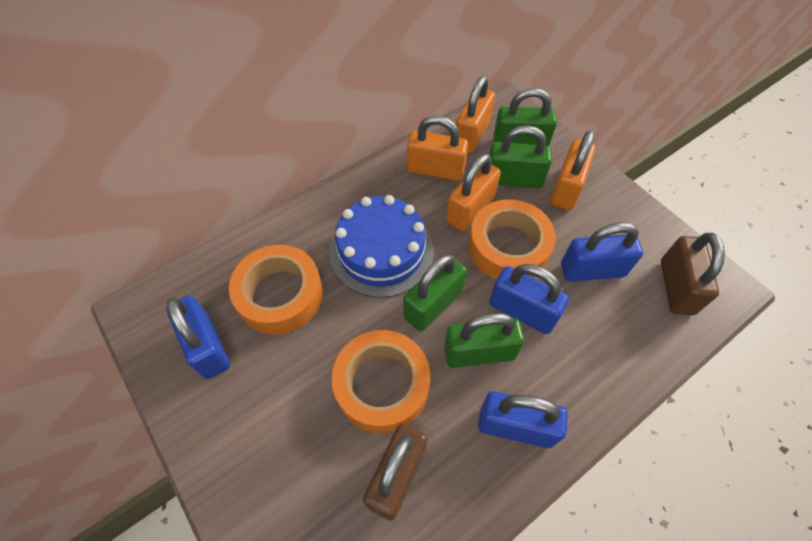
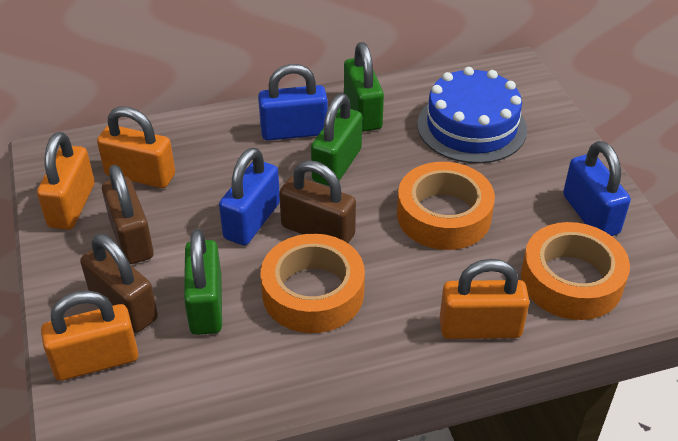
blue padlock: 4 -> 3
brown padlock: 2 -> 3
green padlock: 4 -> 3

